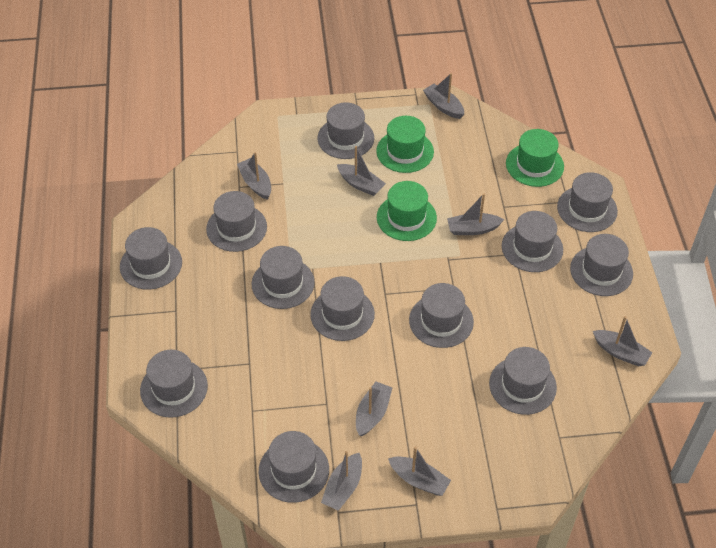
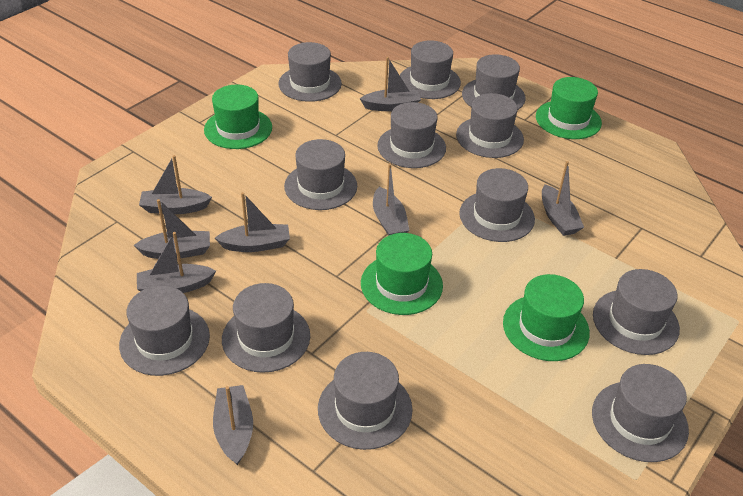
green hat: 3 -> 4

